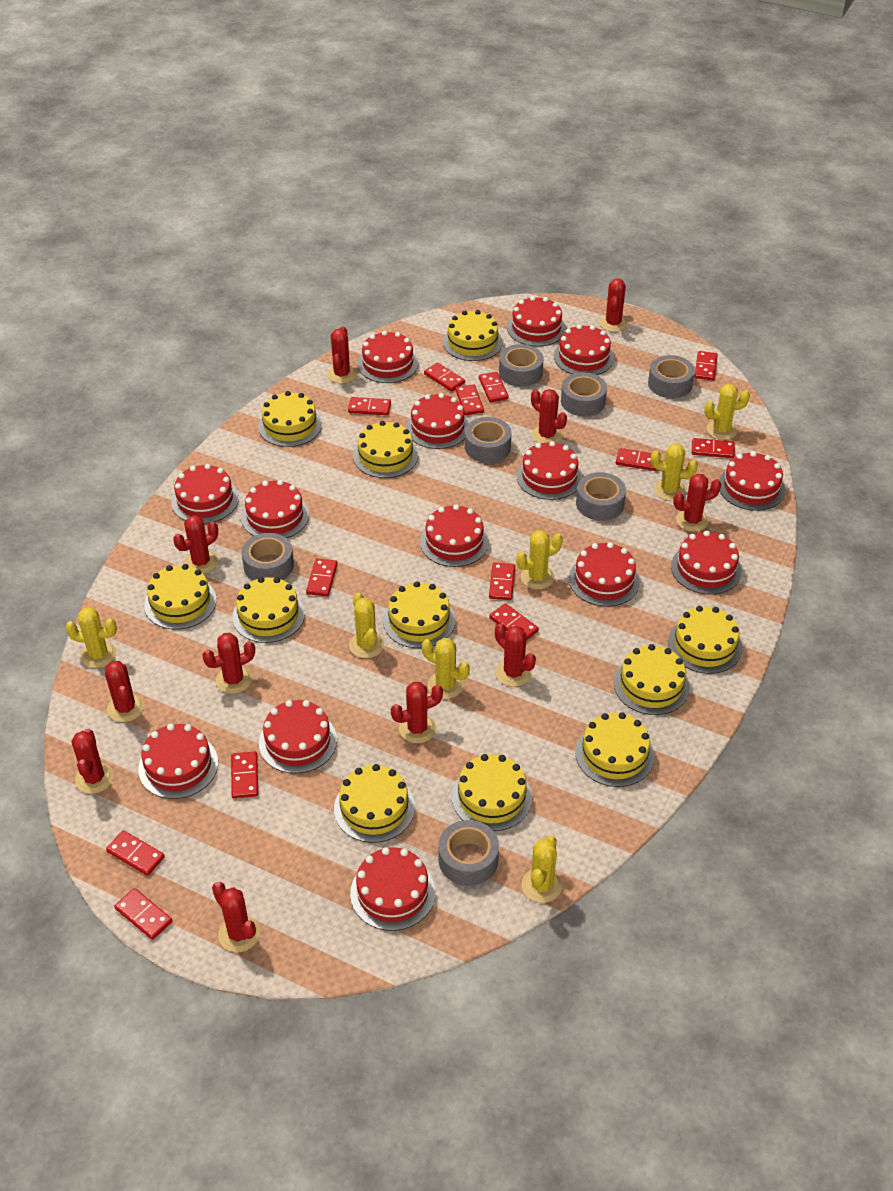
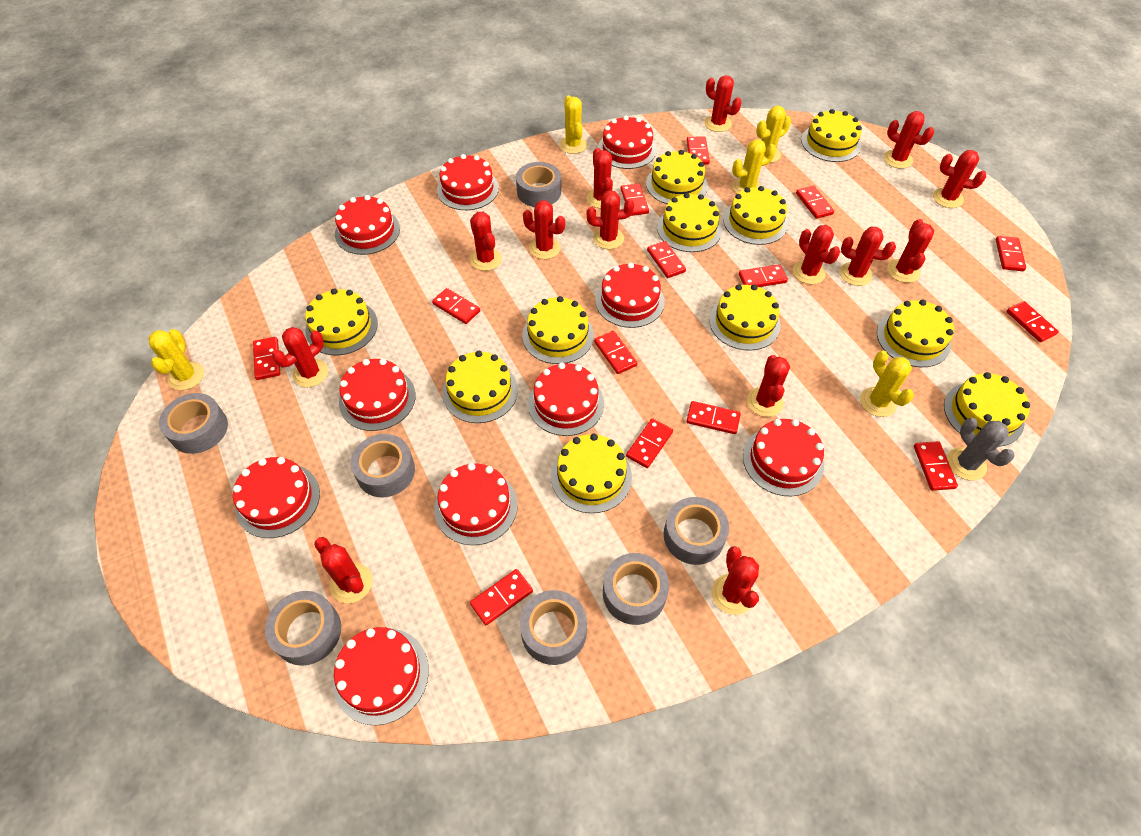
grey cactus: 0 -> 1
red cactus: 11 -> 14
red cake: 14 -> 10
red domino: 13 -> 14
yellow cactus: 7 -> 5

